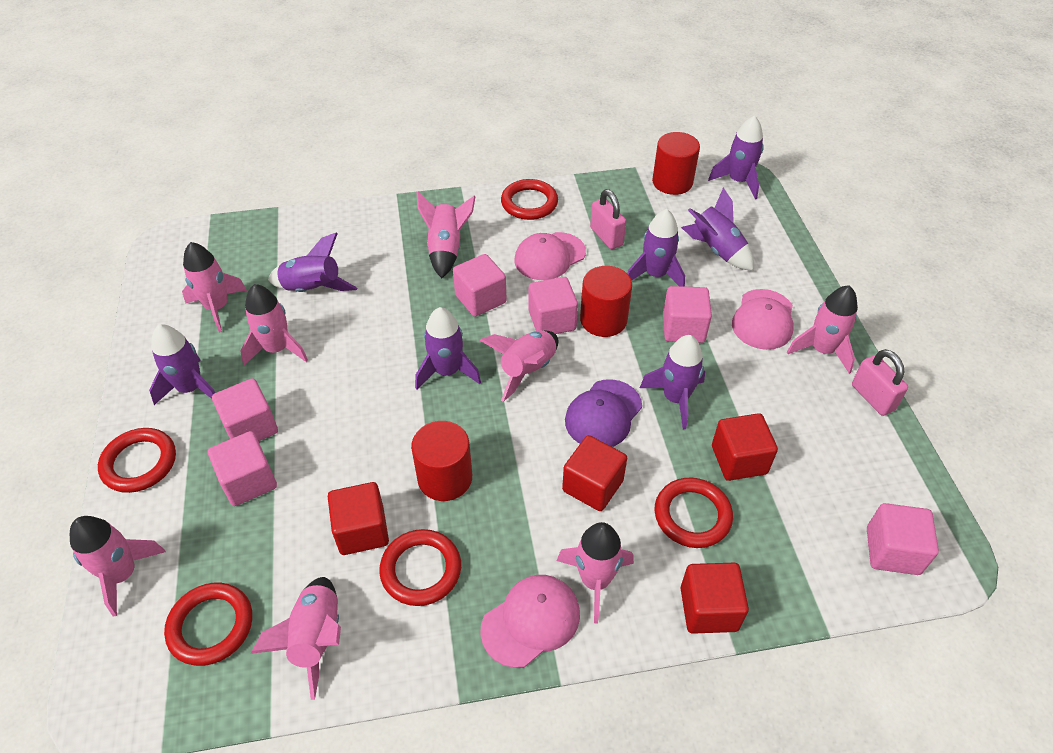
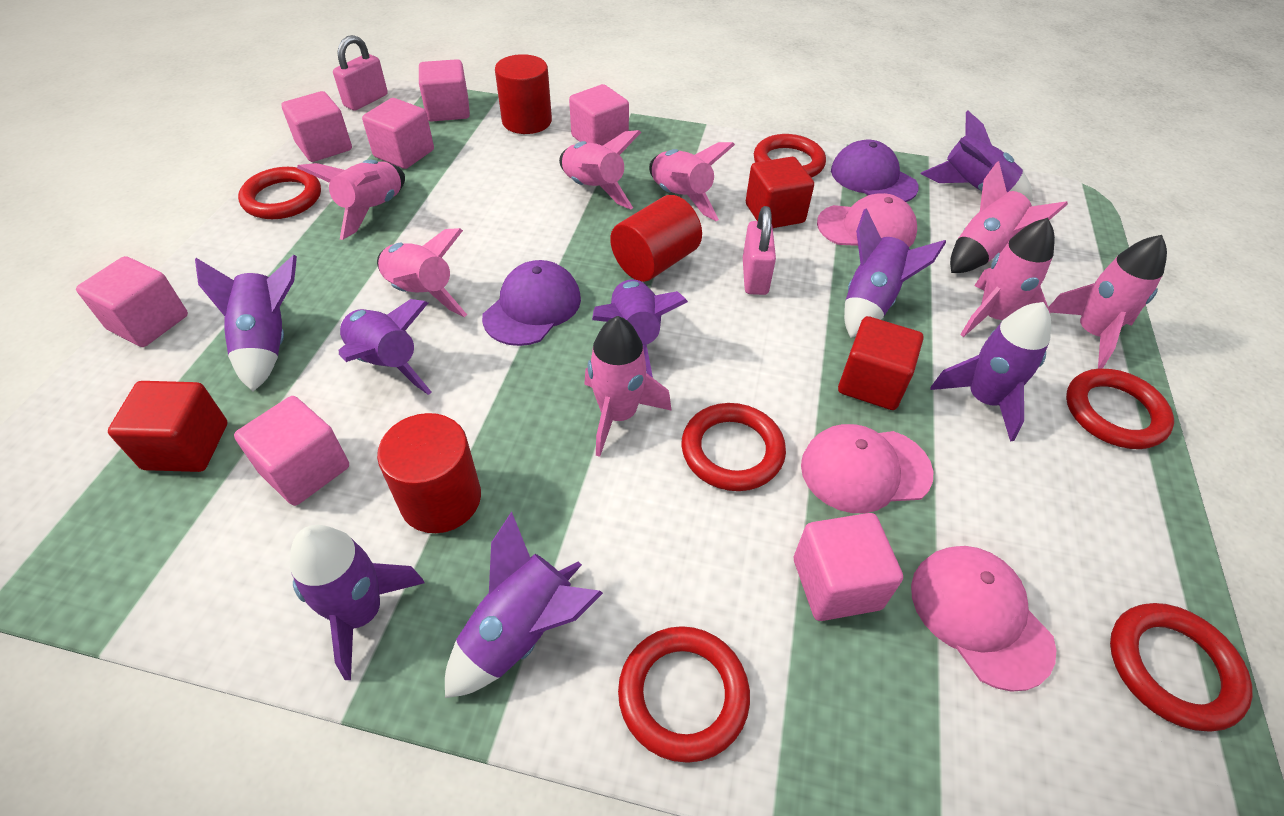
pink cube: 6 -> 7
purple cap: 1 -> 2
purple rocket: 7 -> 8
red cube: 4 -> 3
red ring: 5 -> 6

